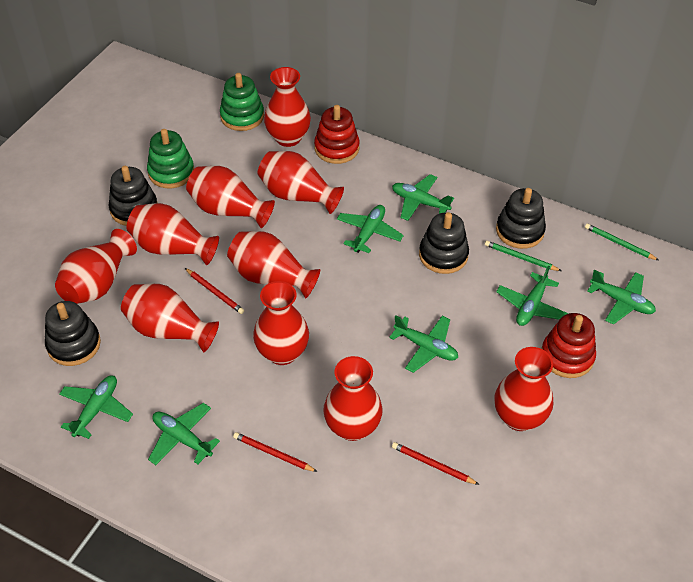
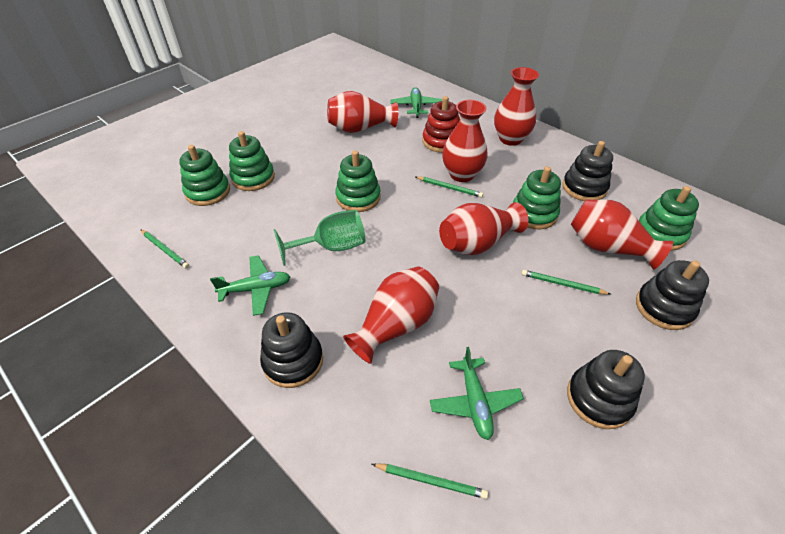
green goblet: 0 -> 1
green pencil: 2 -> 4
green plane: 7 -> 3
green stacking toy: 2 -> 5
red pencil: 3 -> 0
red stacking toy: 2 -> 1
red vase: 10 -> 6

